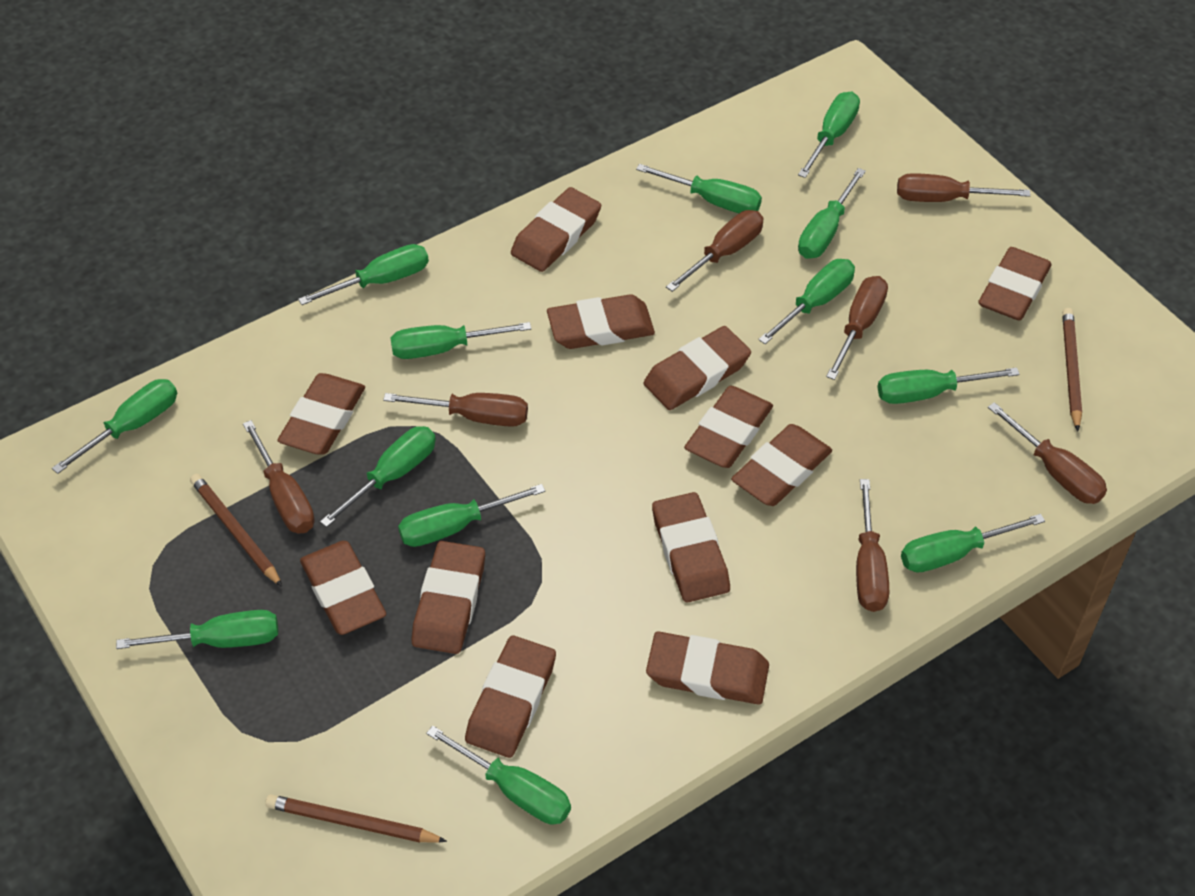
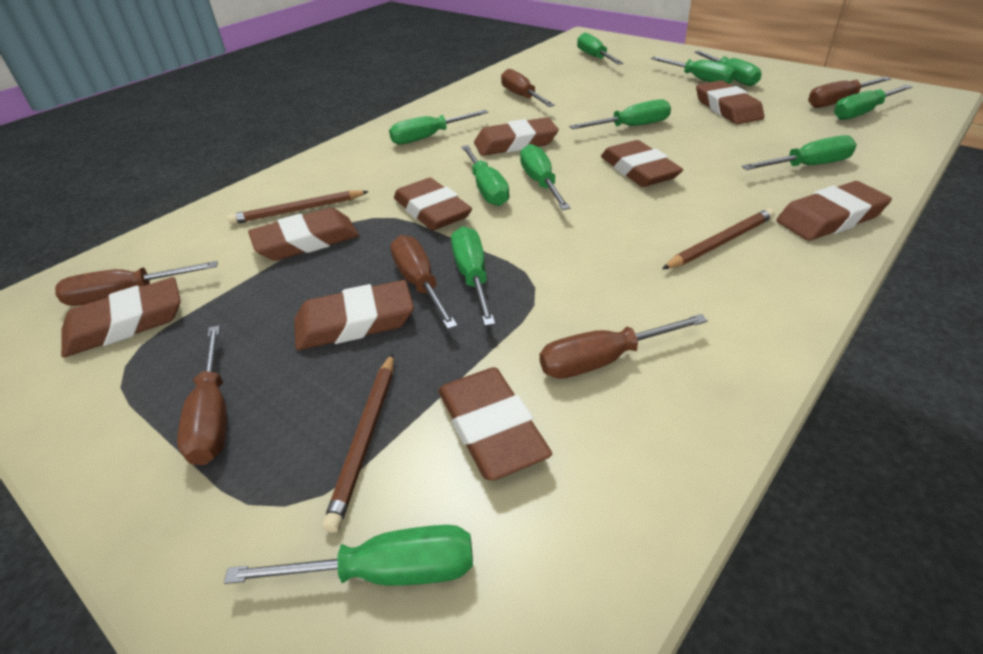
brown eraser: 12 -> 9
brown screwdriver: 7 -> 6
green screwdriver: 13 -> 11

